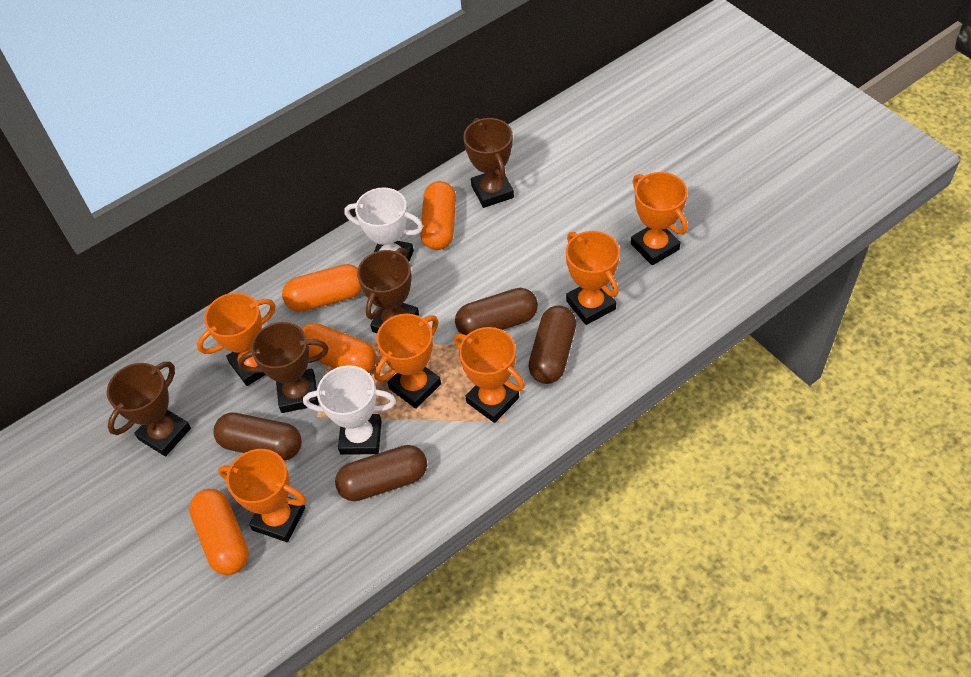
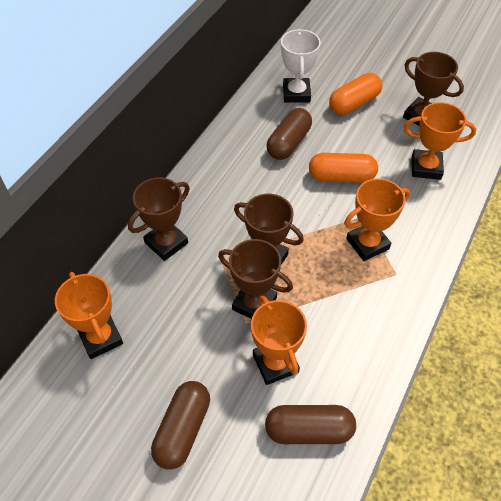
brown capsule: 4 -> 3
orange capsule: 4 -> 2
orange trophy: 6 -> 4
white trophy: 2 -> 1

